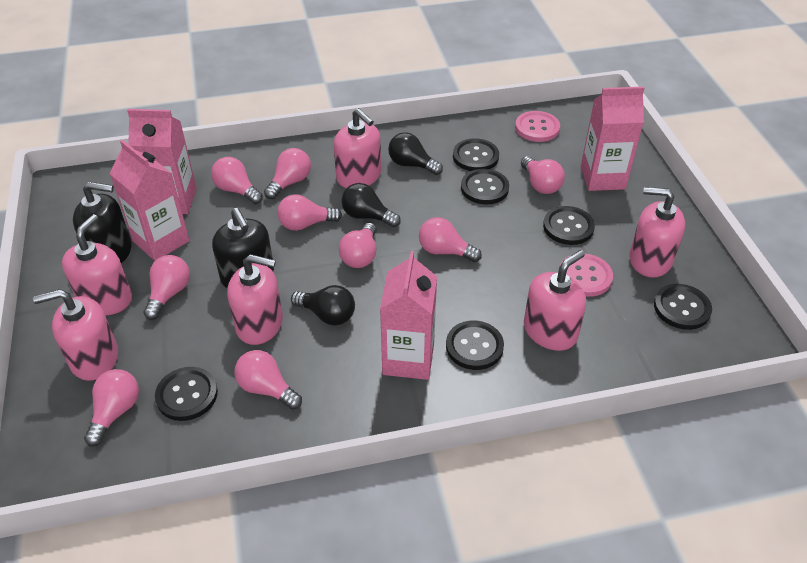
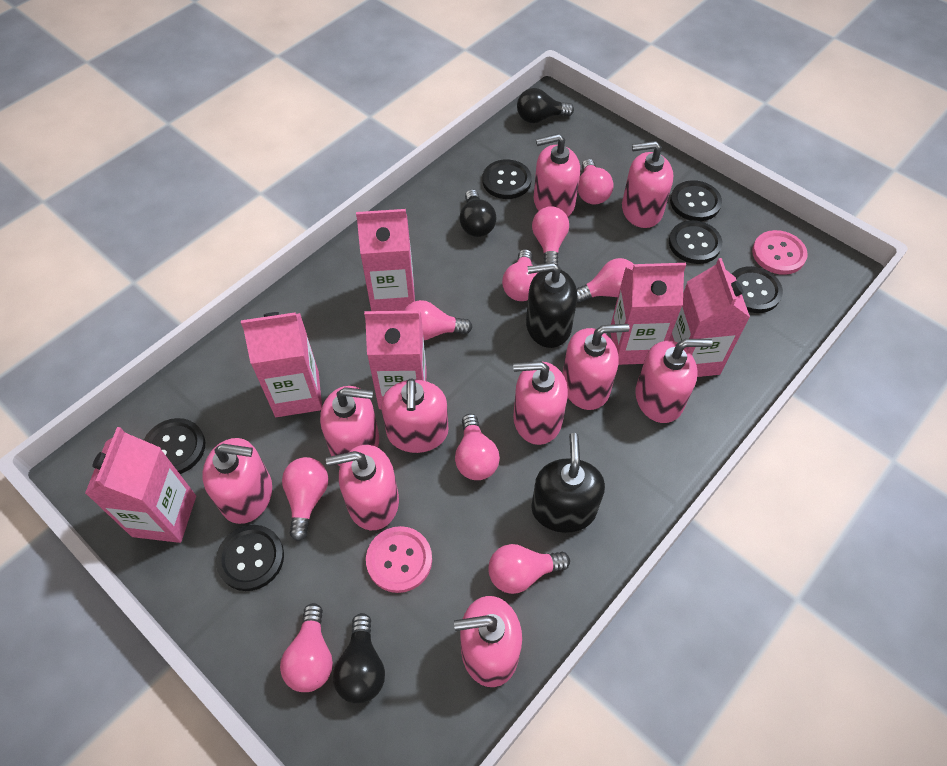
pink carton: 4 -> 6
pink soap dispenser: 6 -> 10

